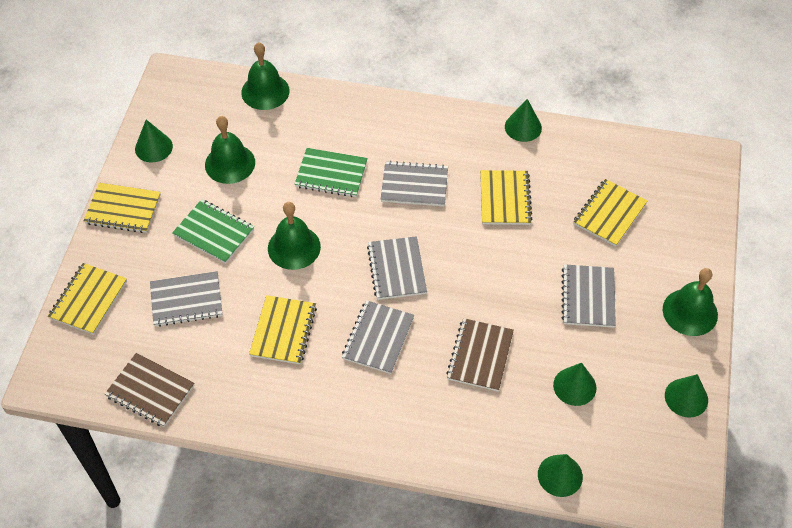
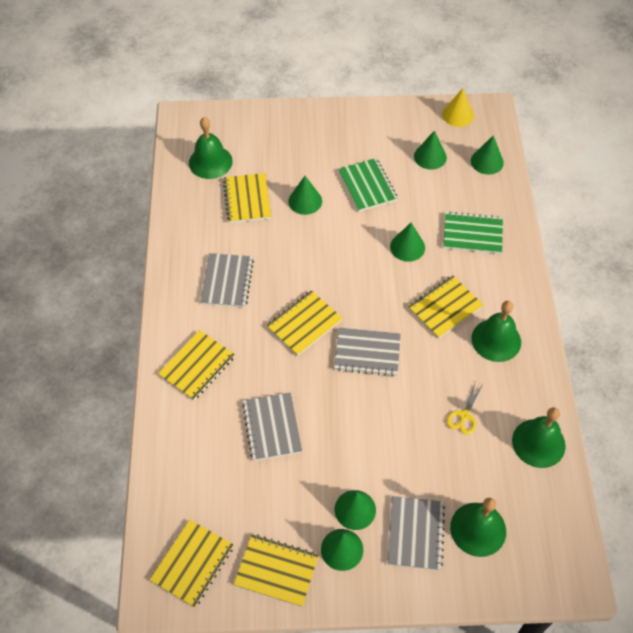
brown notebook: 2 -> 0
green cone: 5 -> 6
grey notebook: 5 -> 4
yellow cone: 0 -> 1
yellow notebook: 5 -> 6
yellow scissors: 0 -> 1

